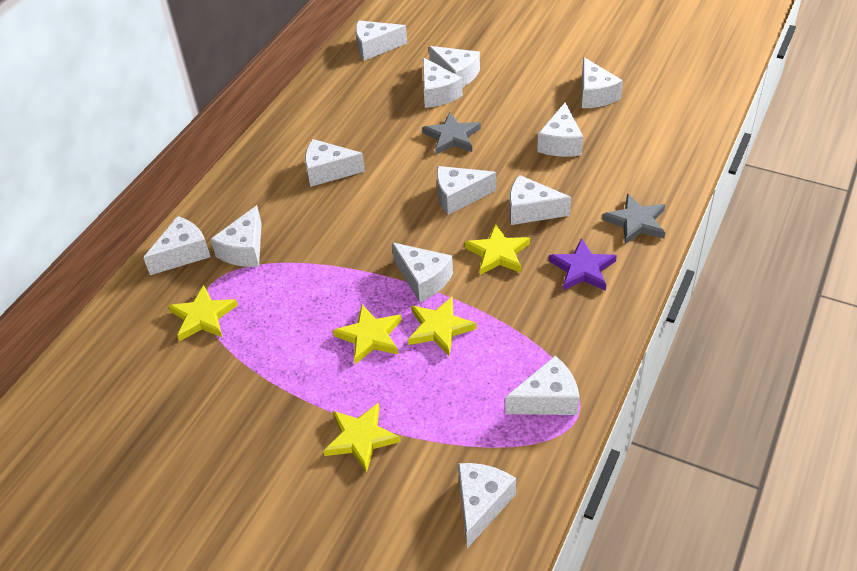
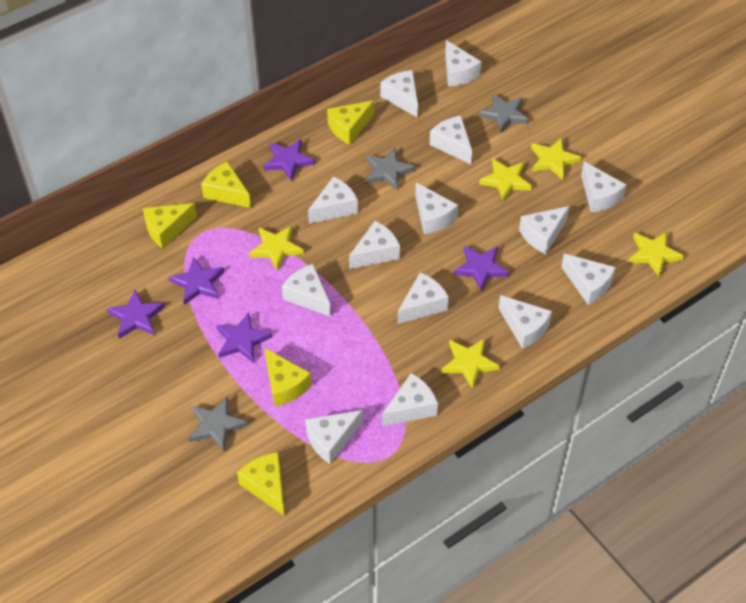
grey star: 2 -> 3
purple star: 1 -> 5
white cheese: 13 -> 14
yellow cheese: 0 -> 5

